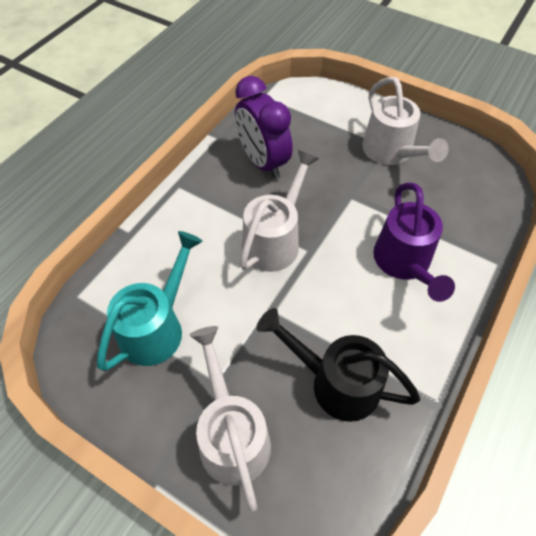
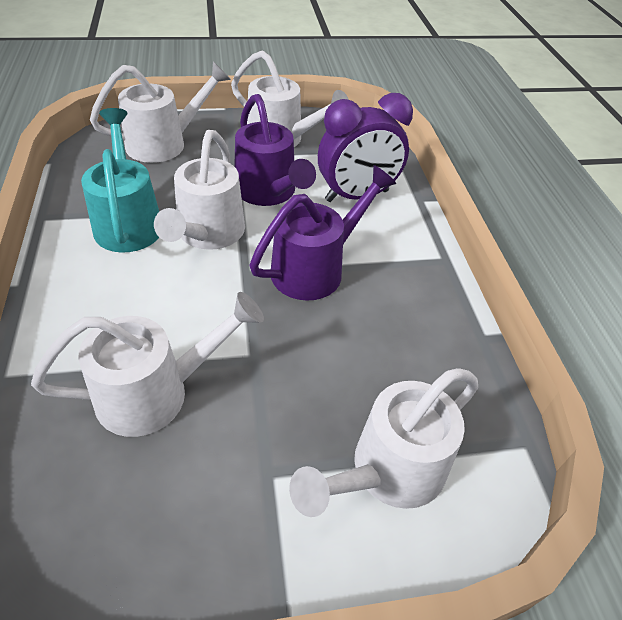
black watering can: 1 -> 0
purple watering can: 1 -> 2
white watering can: 3 -> 5

